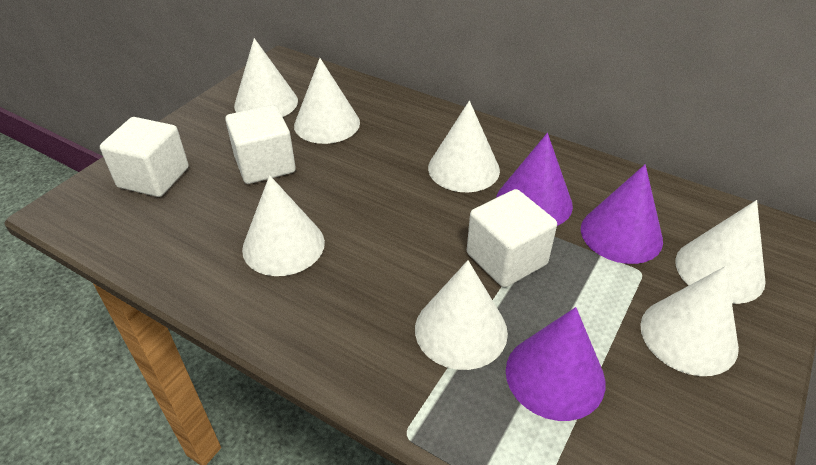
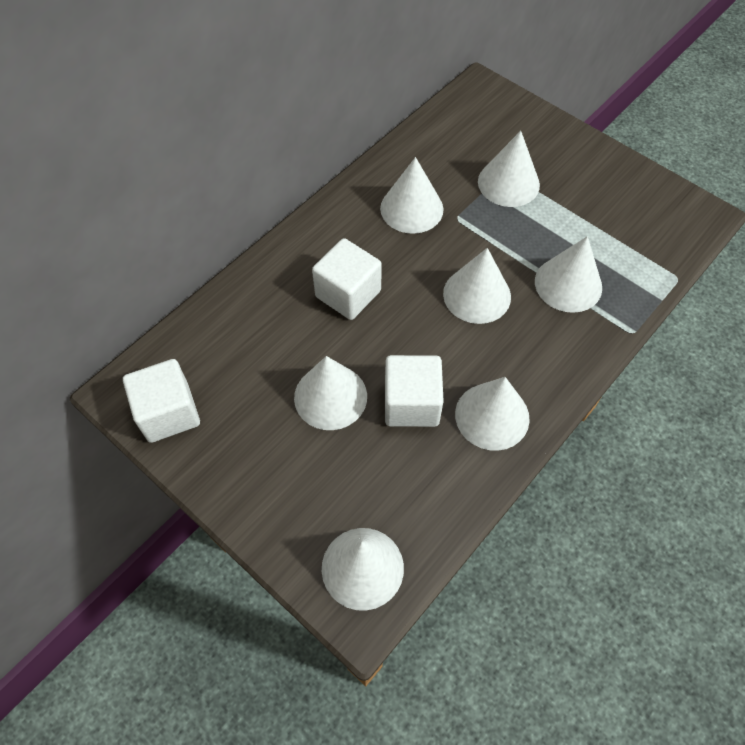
purple cone: 3 -> 0

